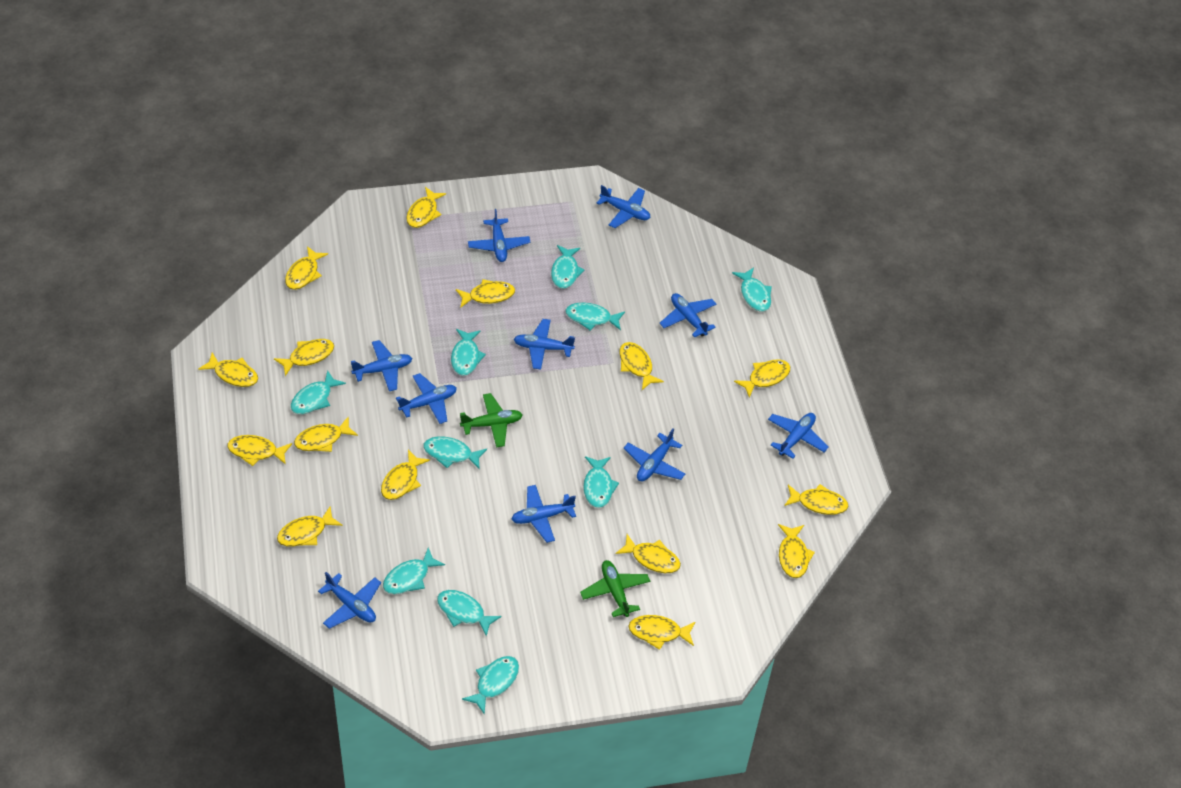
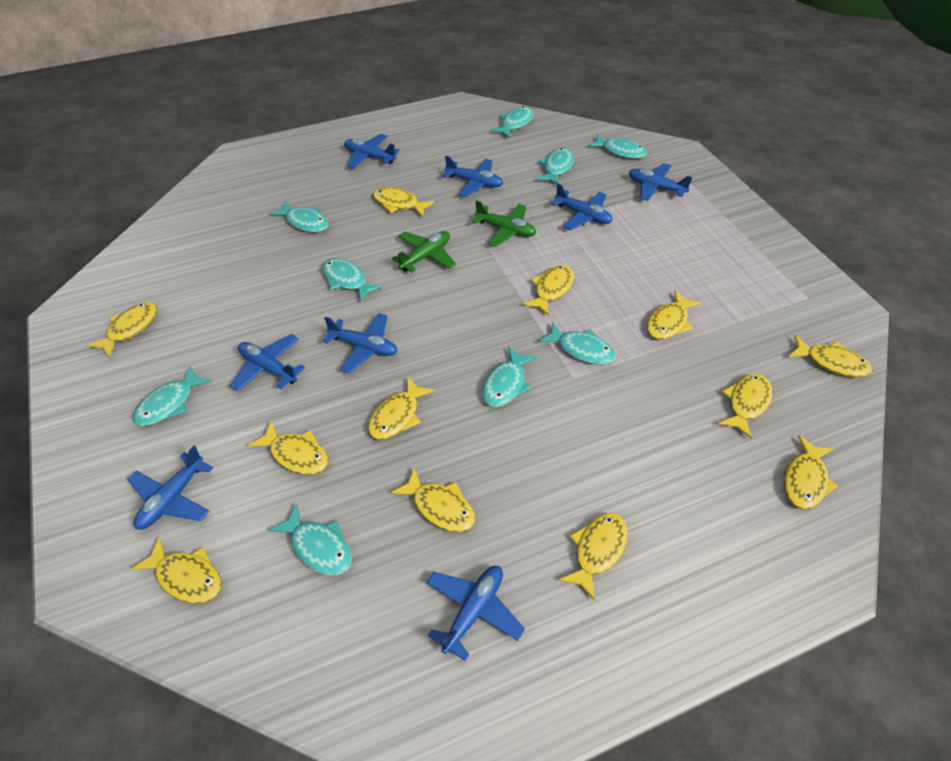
blue plane: 10 -> 8
turquoise fish: 10 -> 9
yellow fish: 15 -> 12

